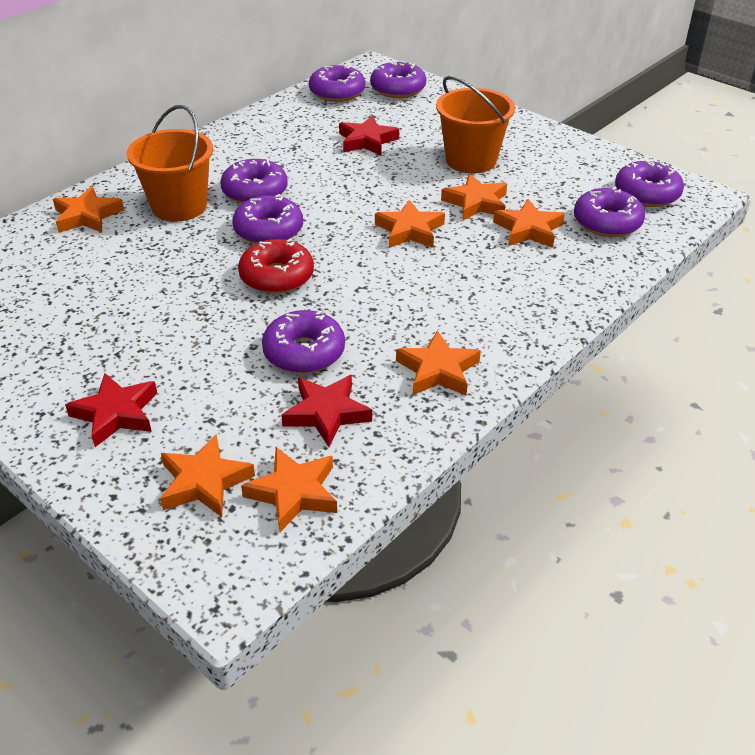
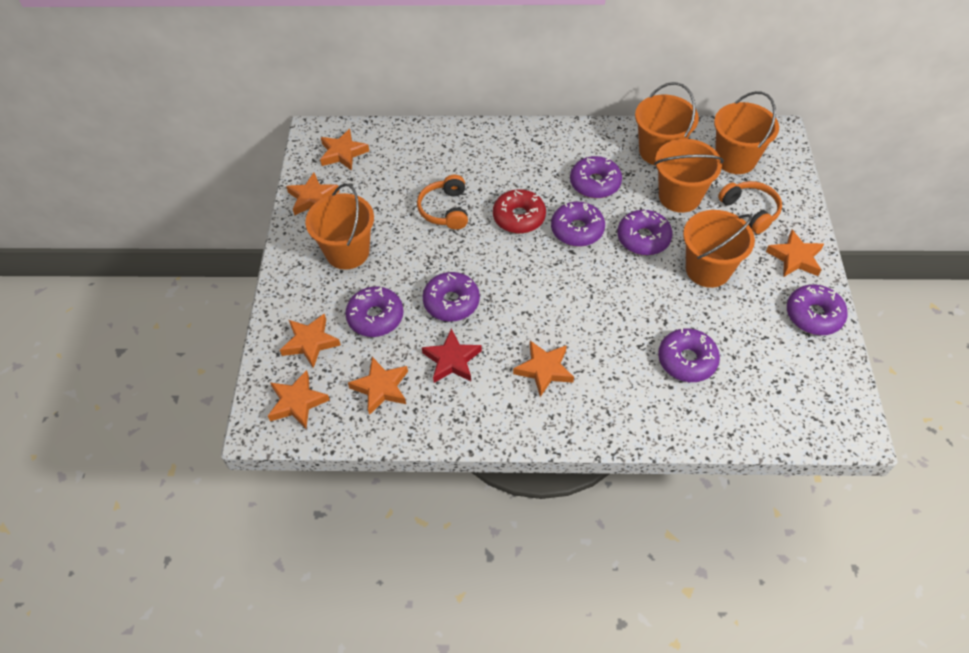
orange bucket: 2 -> 5
orange headphones: 0 -> 2
red star: 3 -> 1

